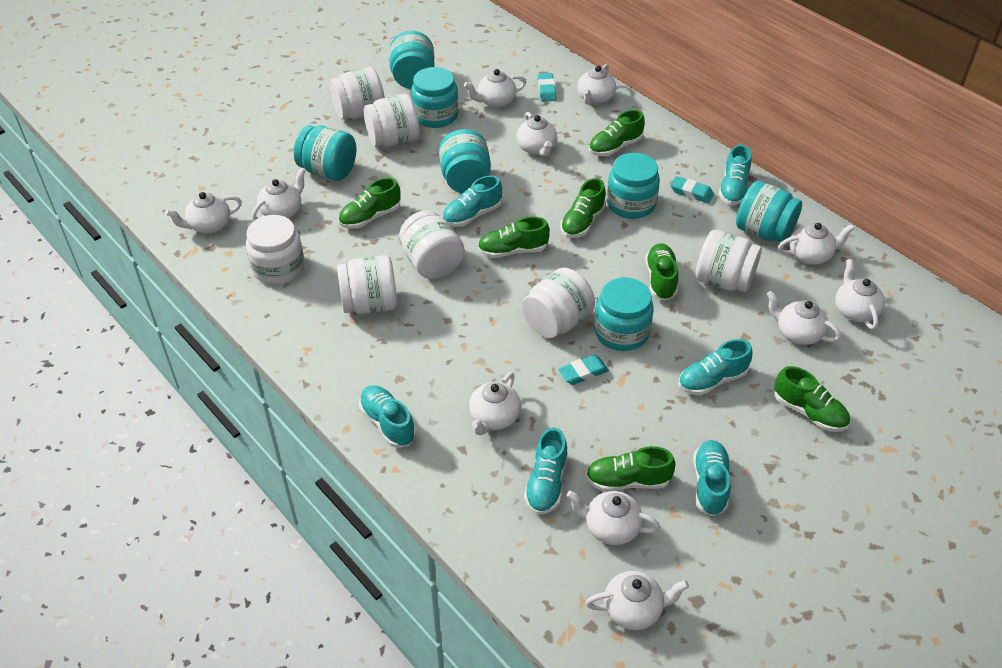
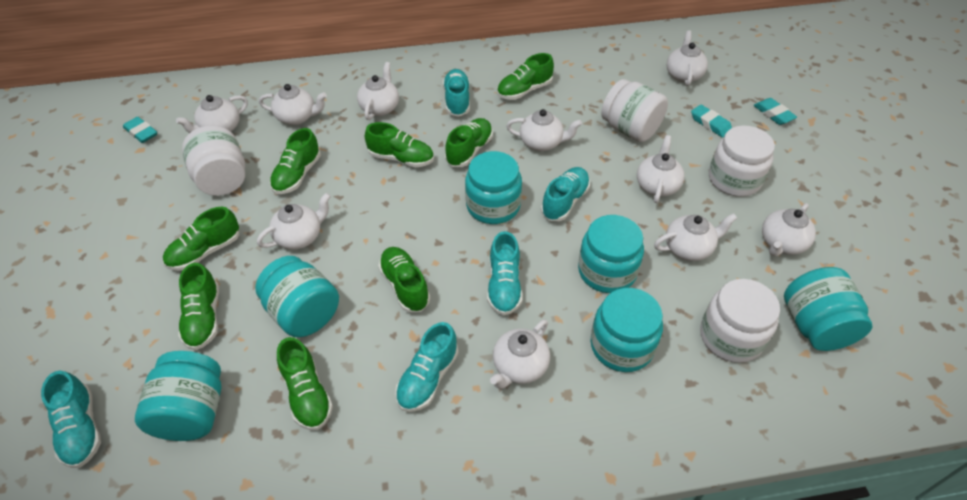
green shoe: 7 -> 8
turquoise jar: 7 -> 6
turquoise shoe: 6 -> 5
white jar: 7 -> 4
white teapot: 11 -> 10

